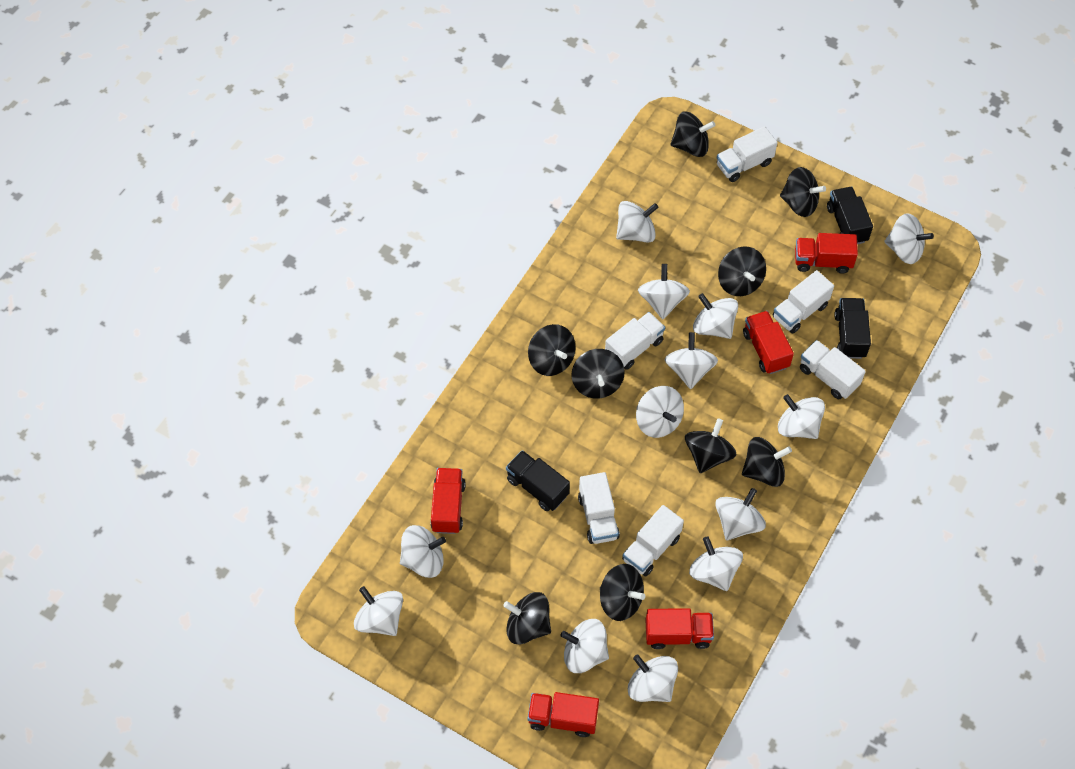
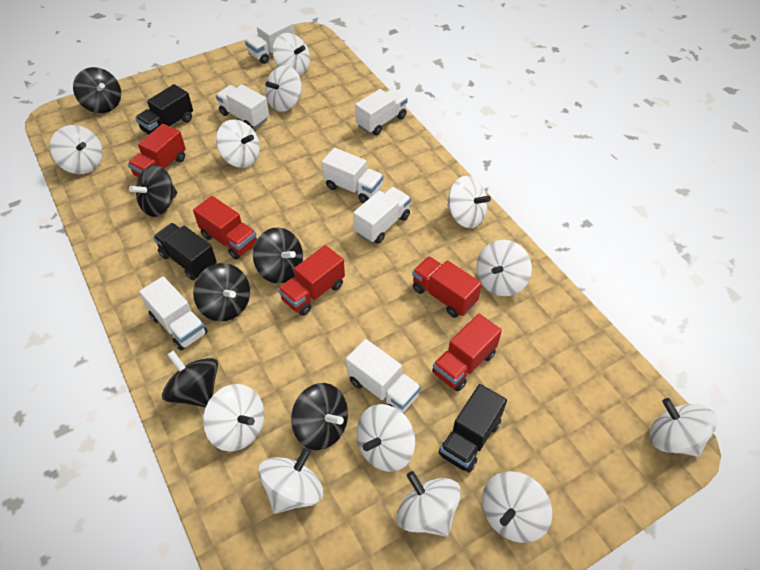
black spinning top: 9 -> 6
white spinning top: 13 -> 12
white truck: 6 -> 7

